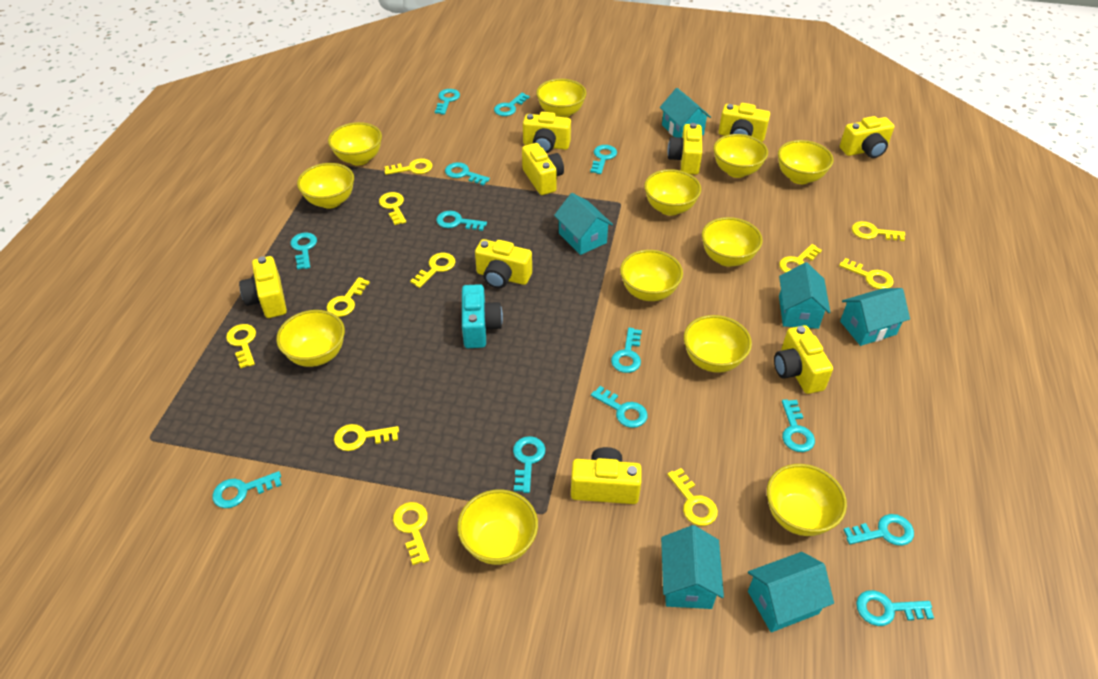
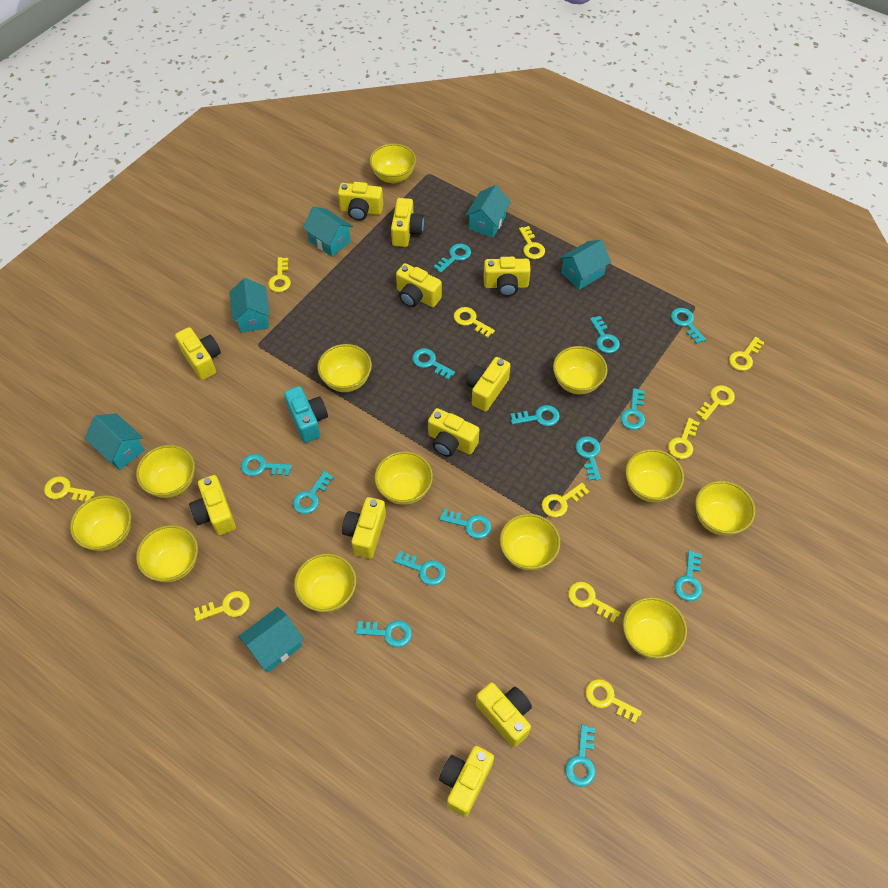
turquoise key: 13 -> 14
yellow camera: 9 -> 11

